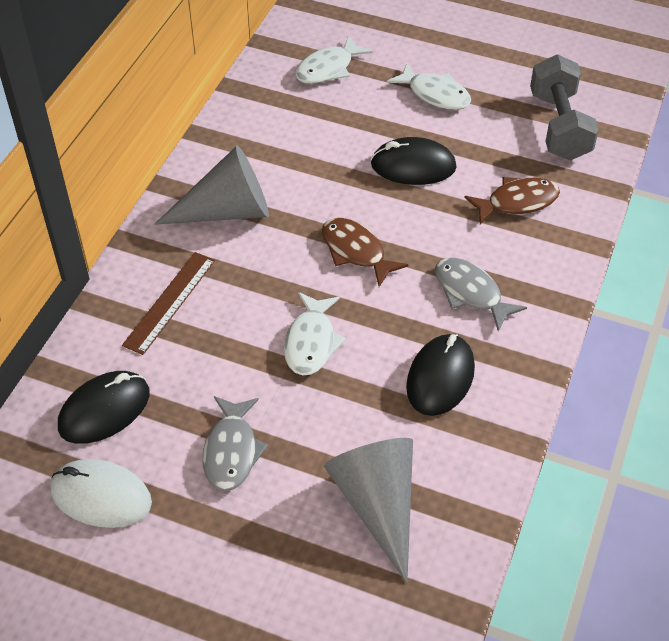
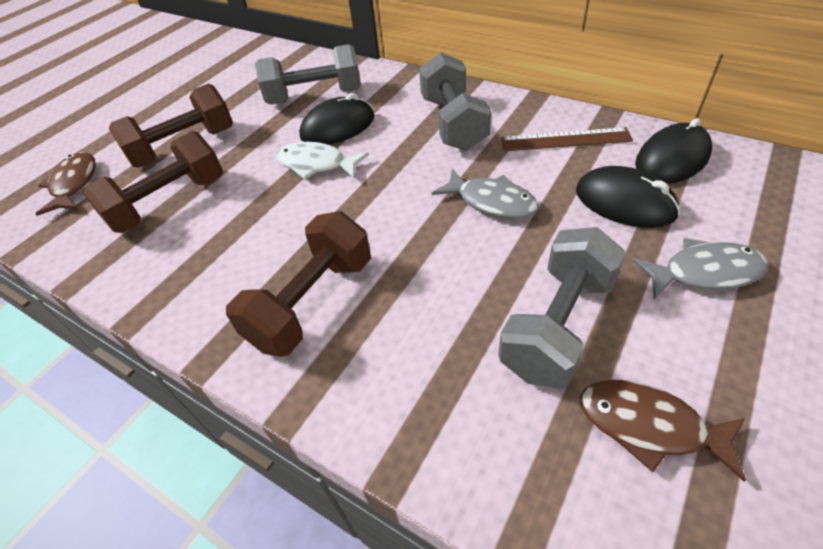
brown dumbbell: 0 -> 3
grey cone: 2 -> 0
grey dumbbell: 1 -> 3
white fish: 3 -> 1
white mouse: 1 -> 0

